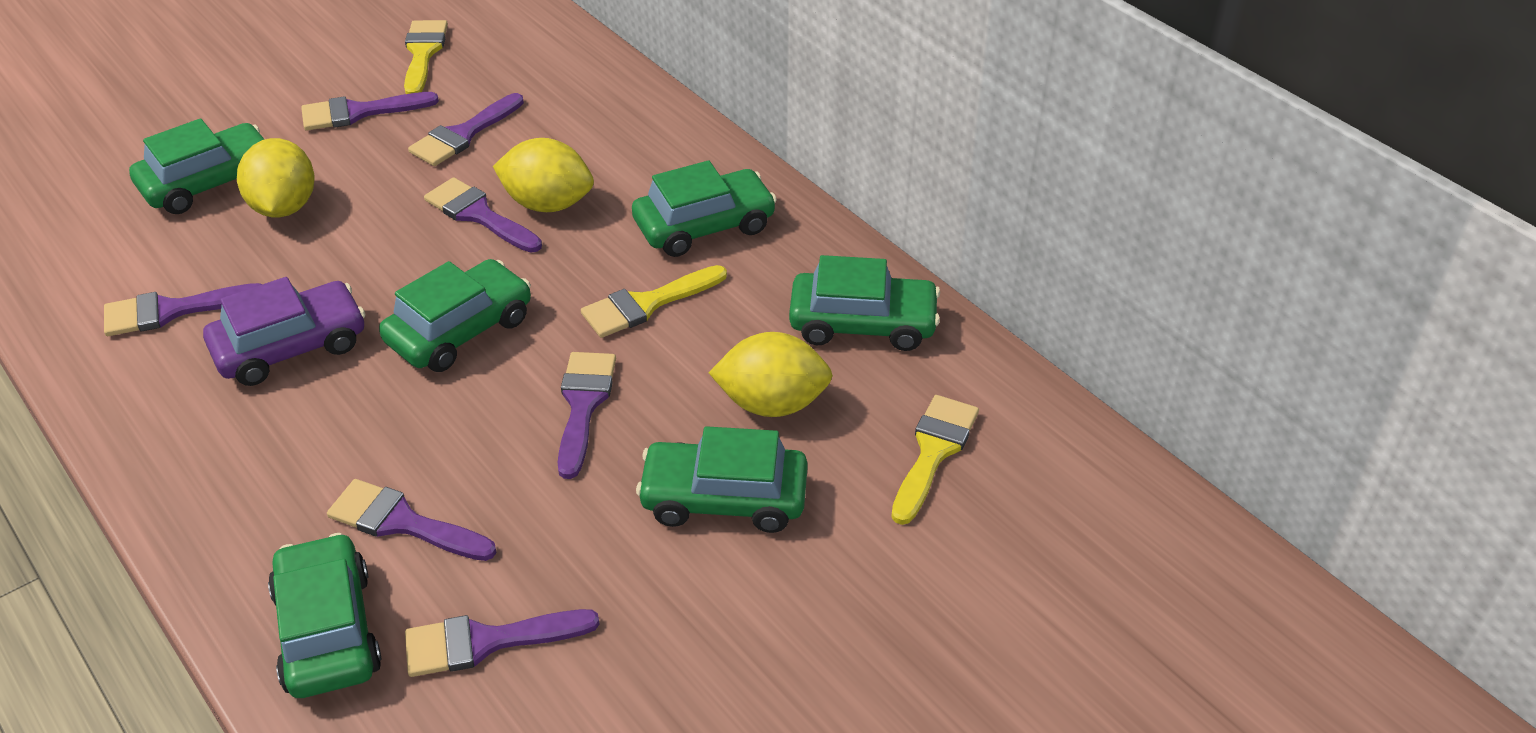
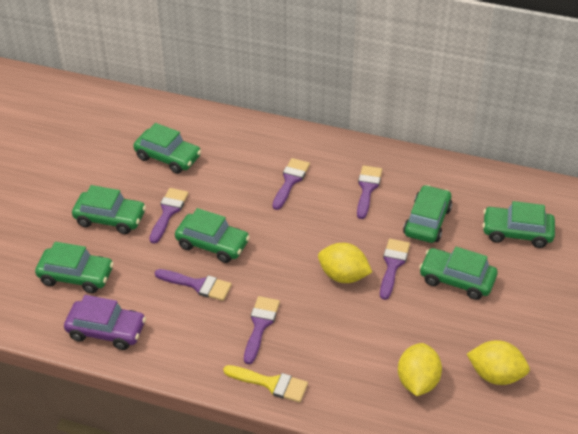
green car: 6 -> 7
purple brush: 7 -> 6
yellow brush: 3 -> 1

